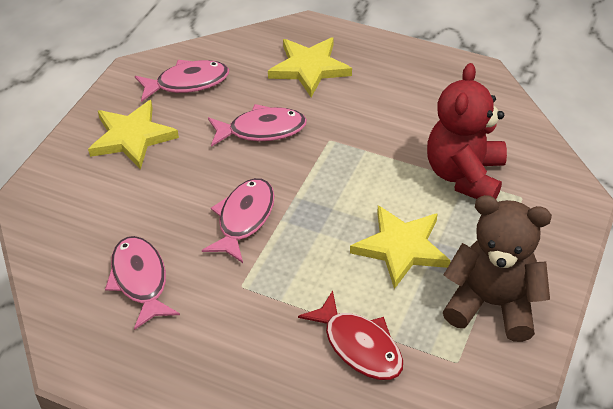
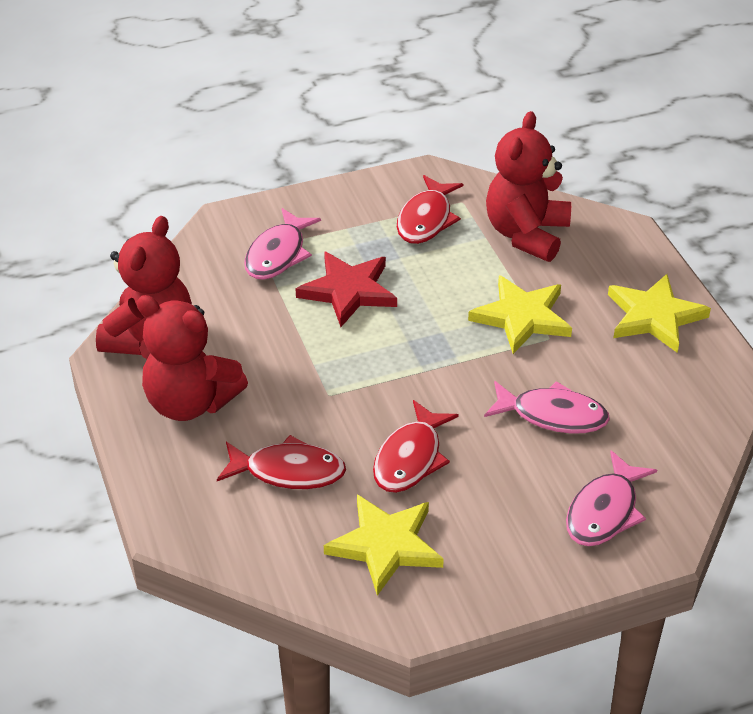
brown teddy bear: 1 -> 0
pink fish: 4 -> 3
red fish: 1 -> 3
red star: 0 -> 1
red teddy bear: 1 -> 3

